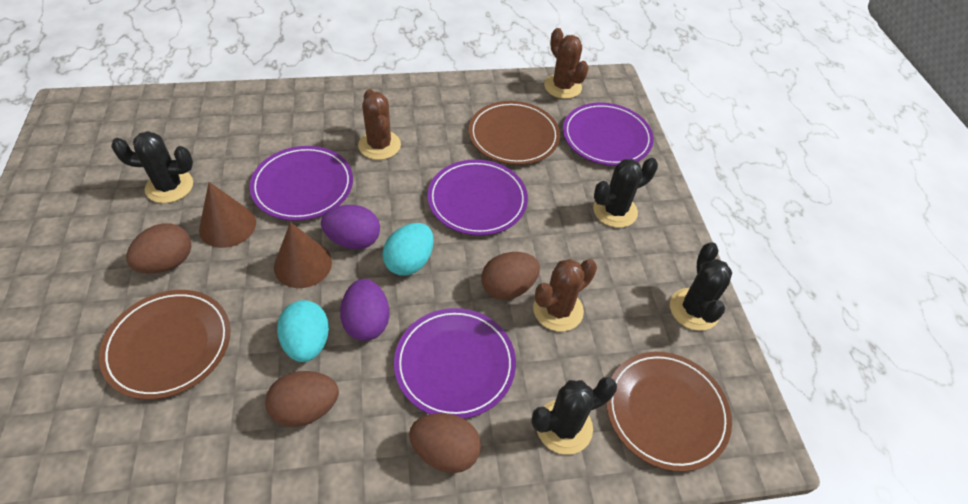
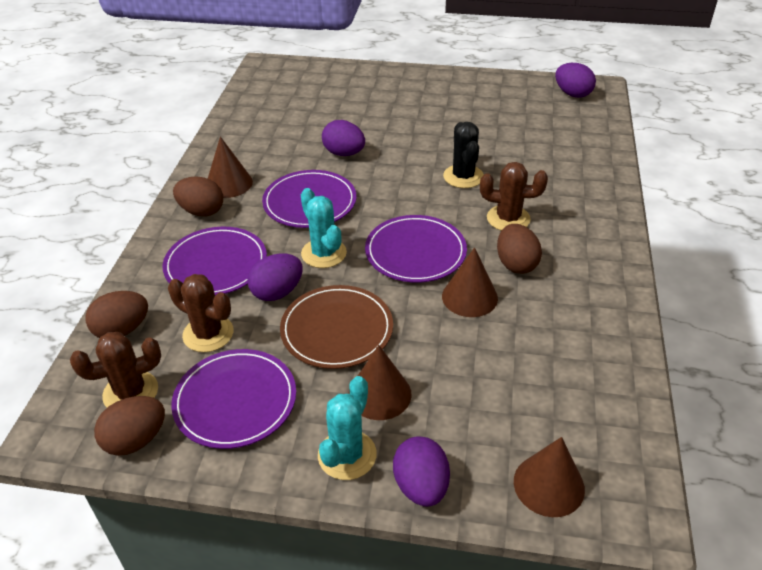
black cactus: 4 -> 1
brown cone: 2 -> 4
brown plate: 3 -> 1
purple egg: 2 -> 4
turquoise cactus: 0 -> 2
turquoise egg: 2 -> 0

